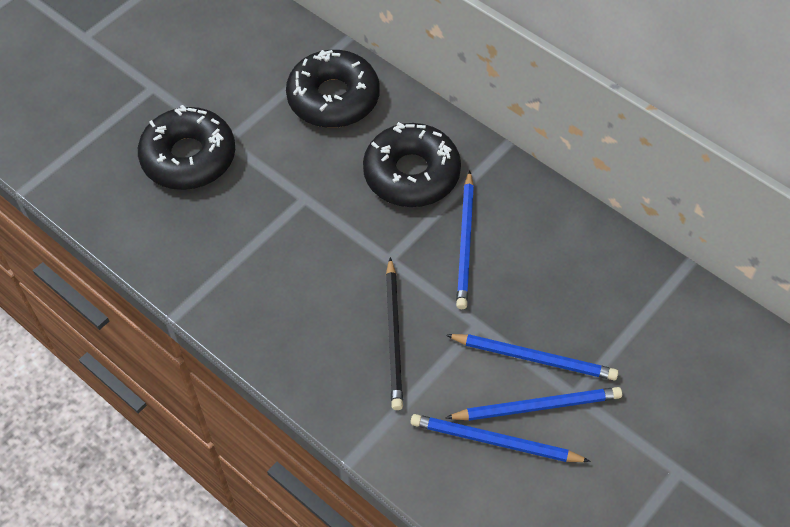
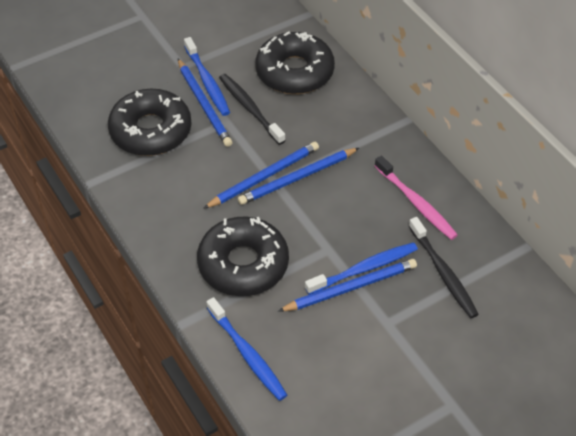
black pencil: 1 -> 0
black toothbrush: 0 -> 2
blue toothbrush: 0 -> 3
pink toothbrush: 0 -> 1

